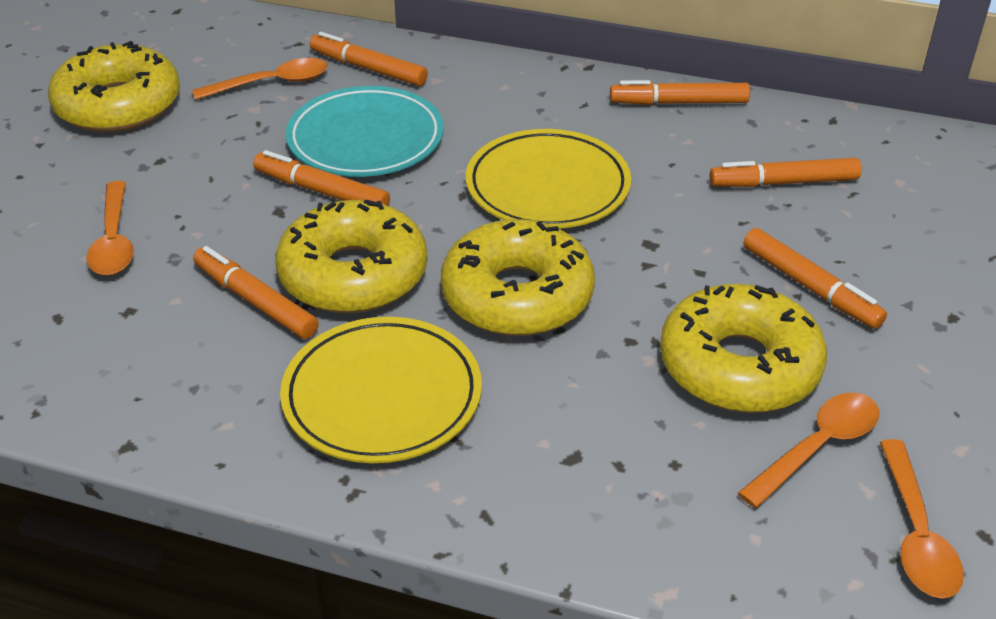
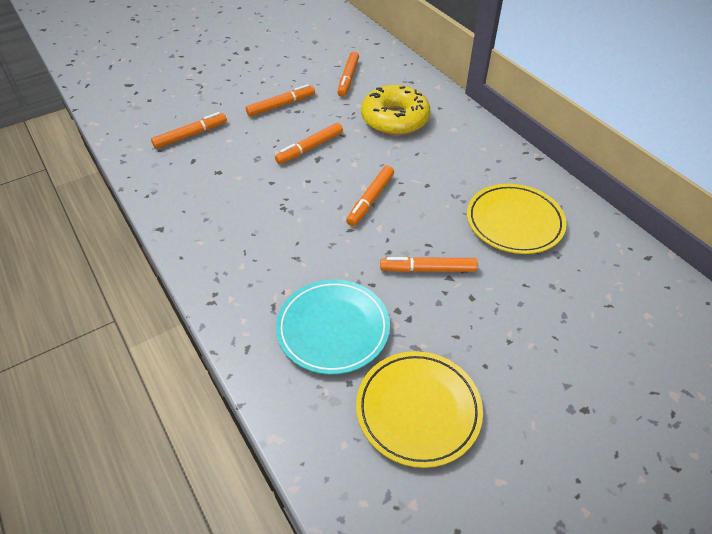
orange spoon: 4 -> 0
yellow donut: 4 -> 1

